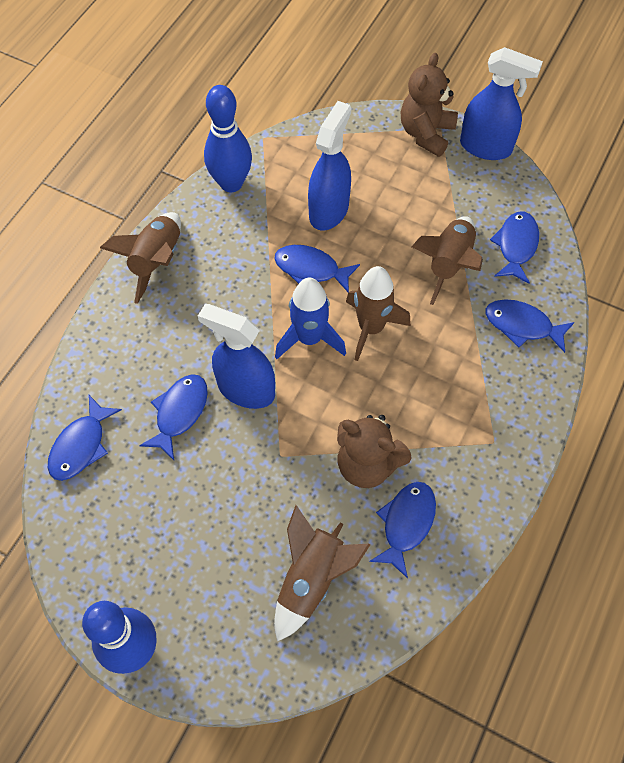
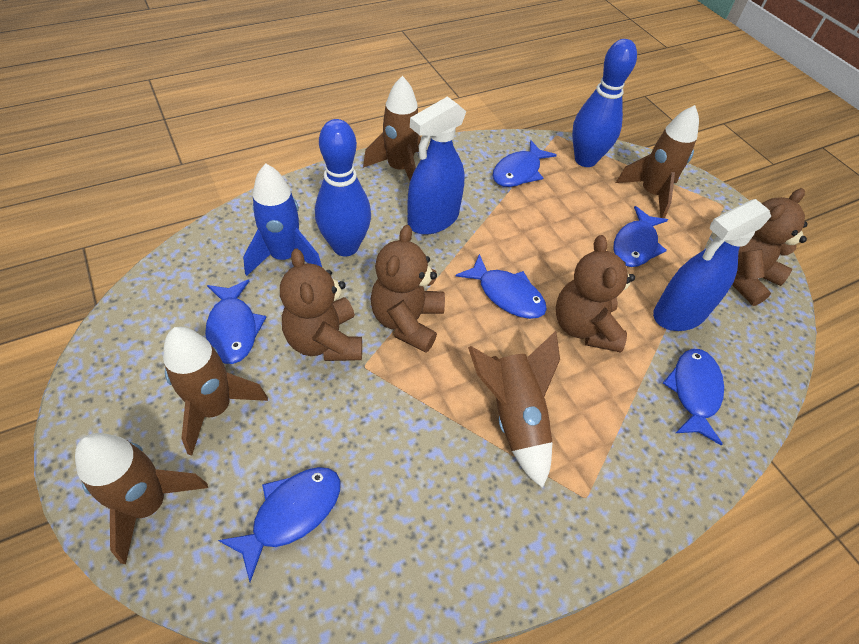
blue spray bottle: 3 -> 2
brown rocket: 4 -> 5
brown teddy bear: 2 -> 4

